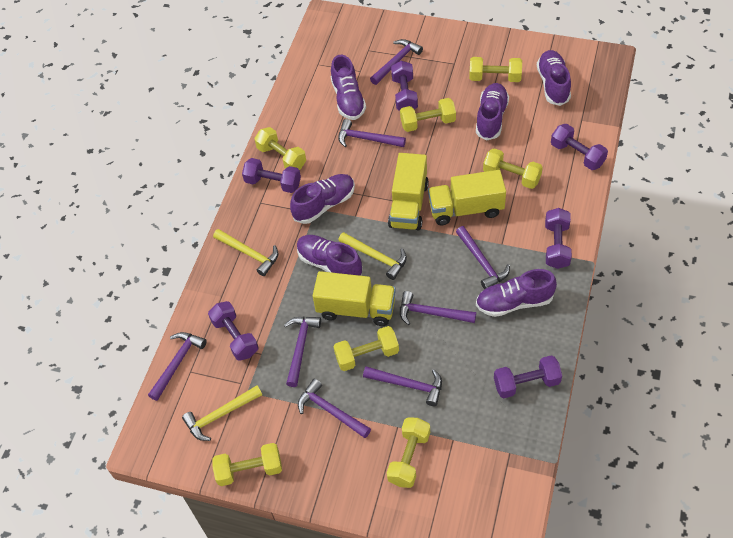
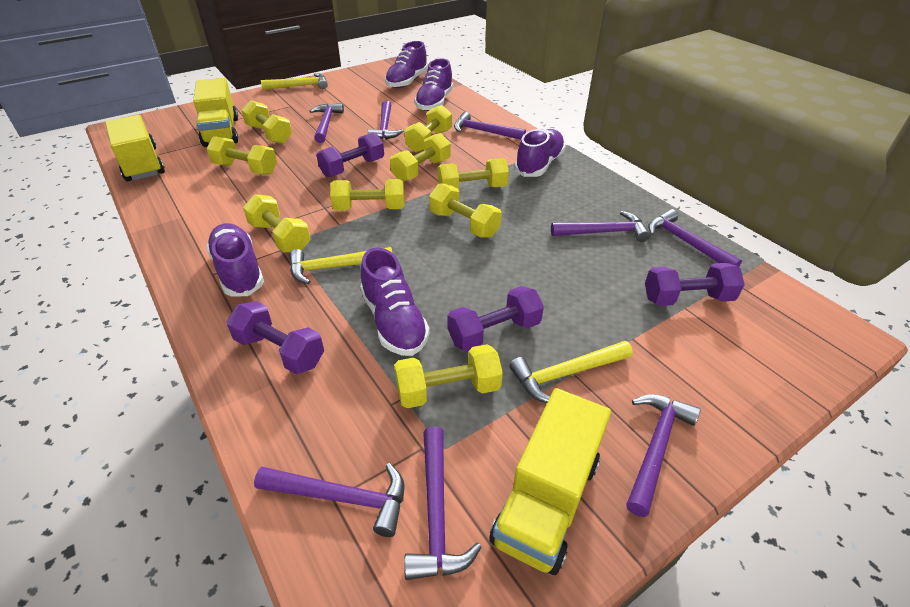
purple dumbbell: 6 -> 4
purple shoe: 6 -> 5
yellow dumbbell: 7 -> 9

